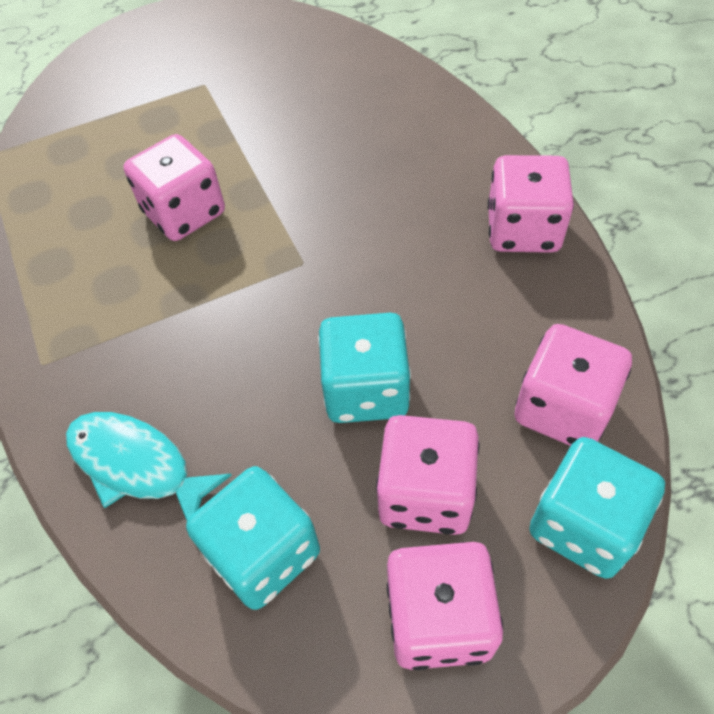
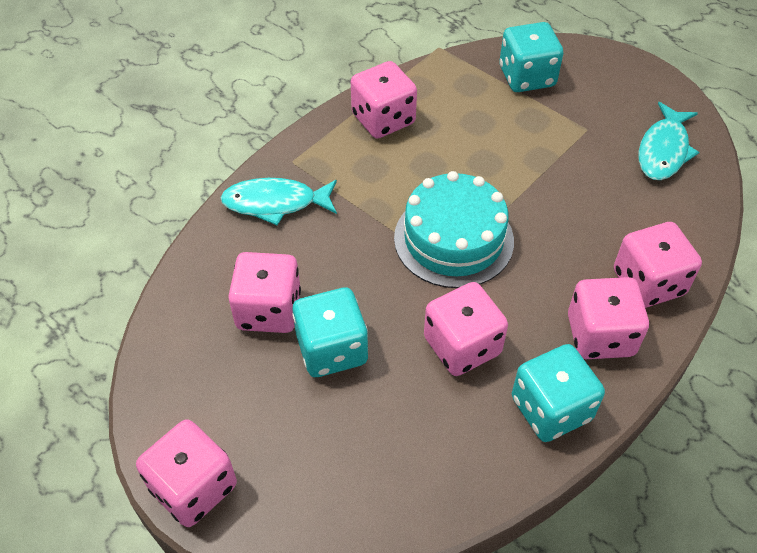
pink dice: 5 -> 6
turquoise cake: 0 -> 1
turquoise fish: 1 -> 2

